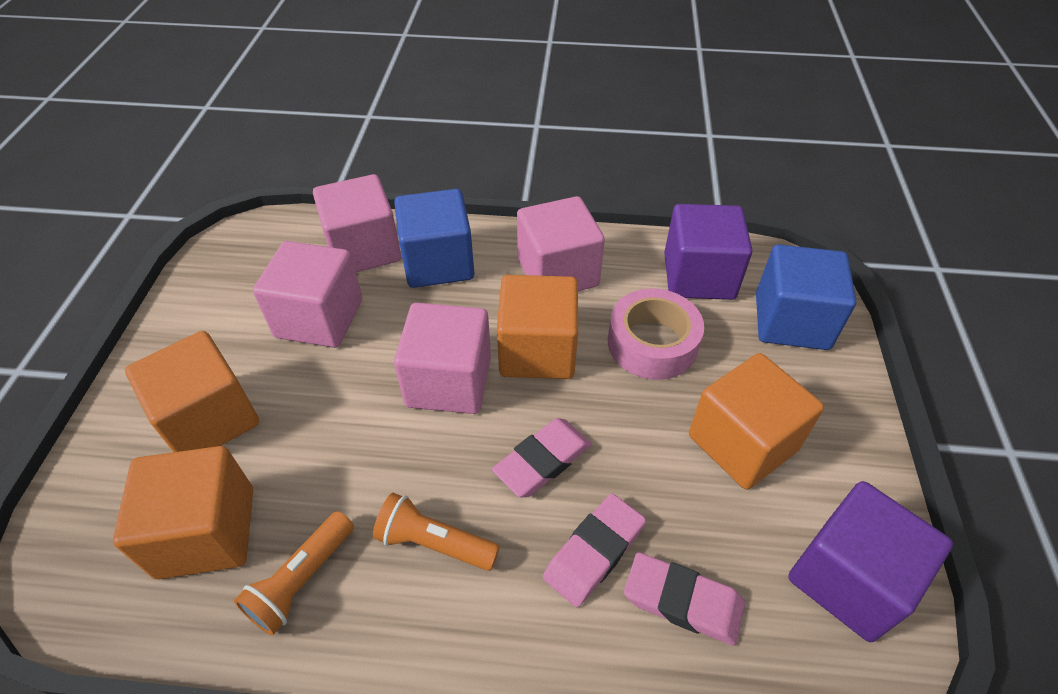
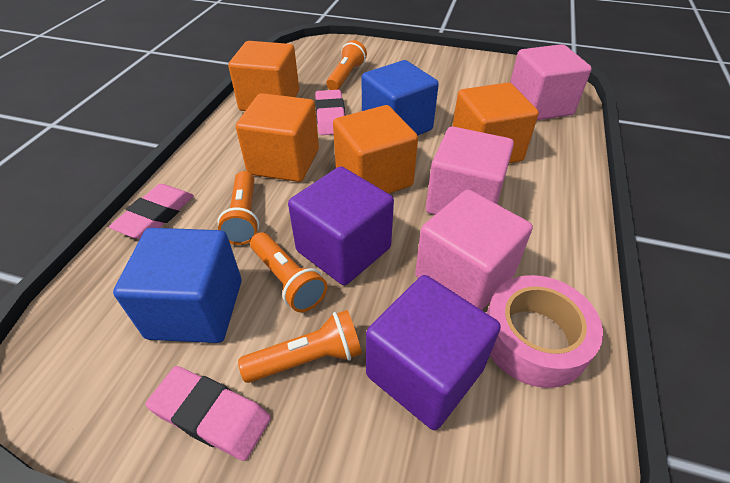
orange flashlight: 2 -> 4
pink cube: 4 -> 3

